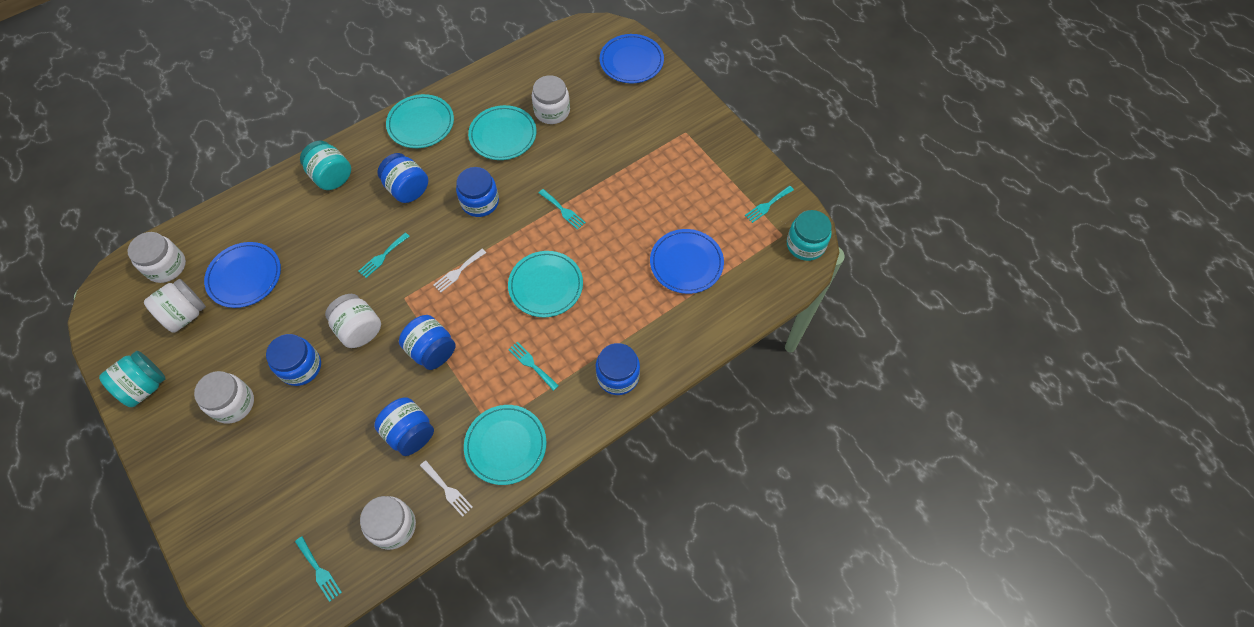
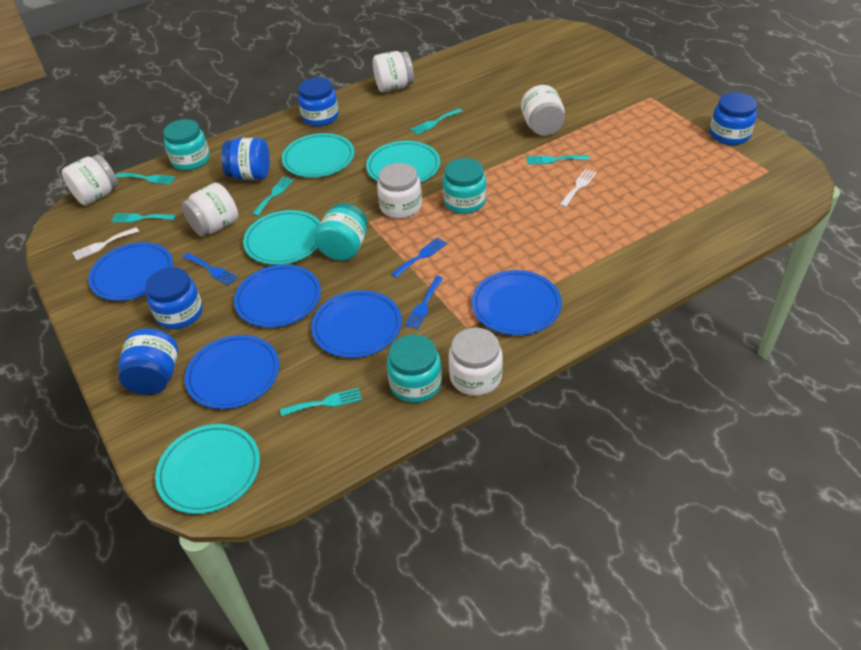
blue fork: 0 -> 3
blue jar: 6 -> 5
blue plate: 3 -> 5
turquoise fork: 5 -> 6
turquoise jar: 3 -> 4

